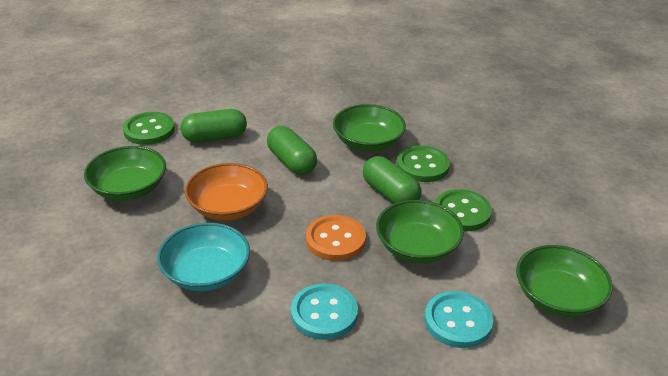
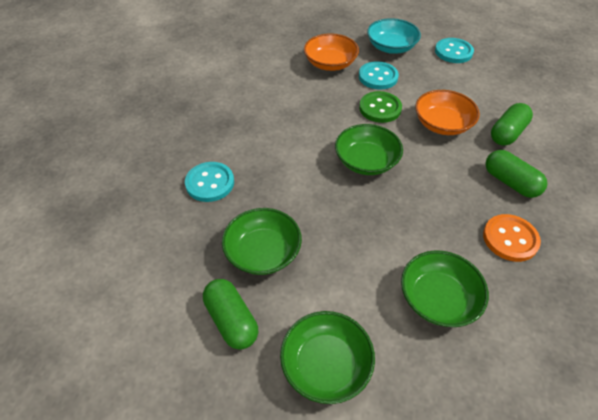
green button: 3 -> 1
orange bowl: 1 -> 2
turquoise button: 2 -> 3

